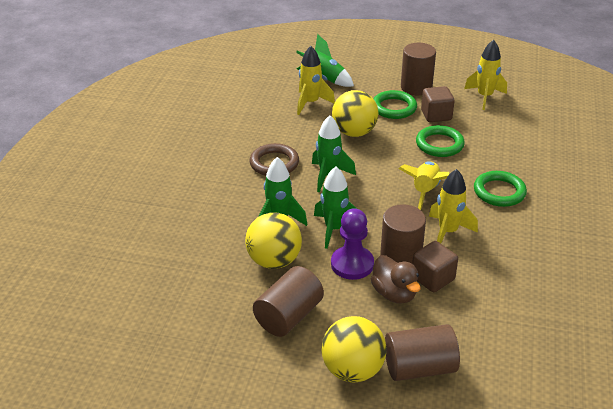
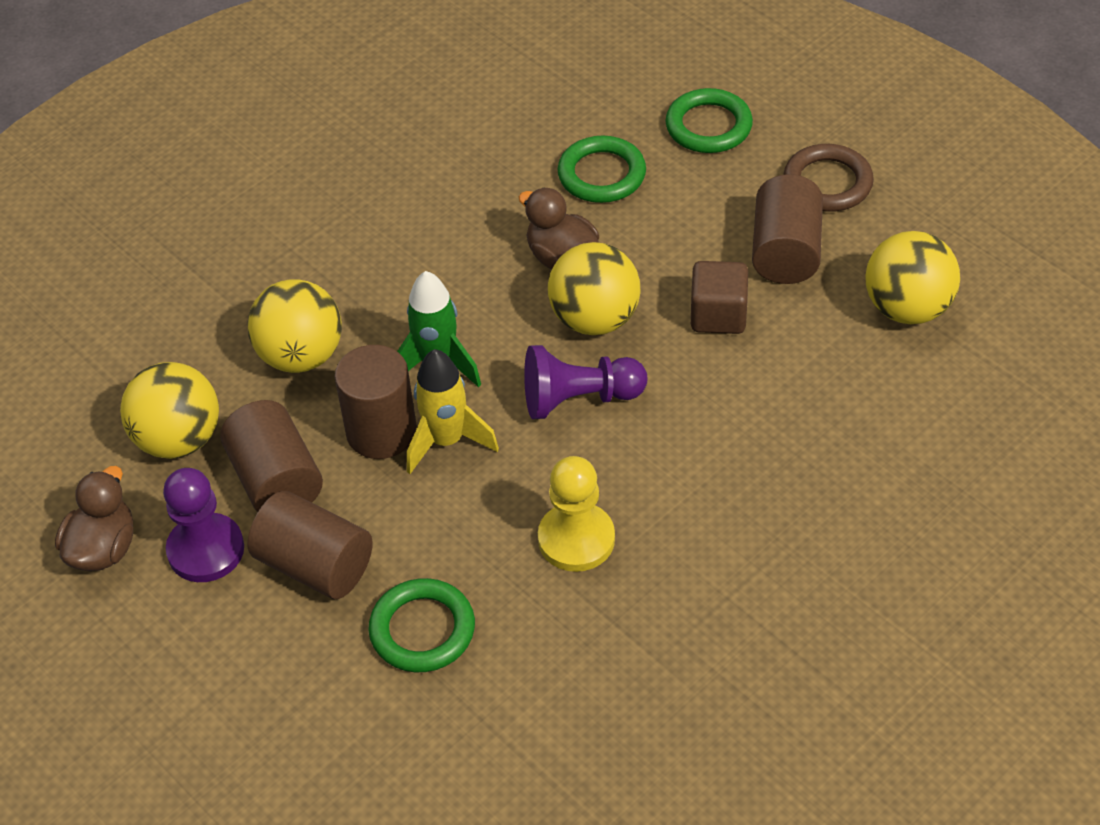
brown cube: 2 -> 1
brown duck: 1 -> 2
green rocket: 4 -> 1
purple pawn: 1 -> 2
yellow ball: 3 -> 4
yellow pawn: 0 -> 1
yellow rocket: 4 -> 1

